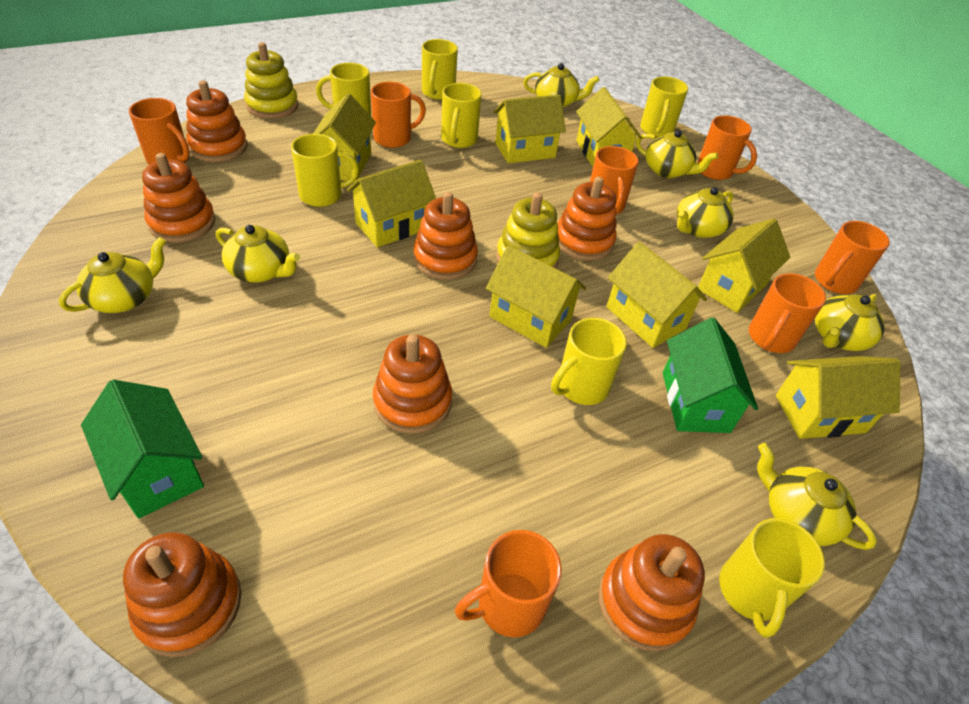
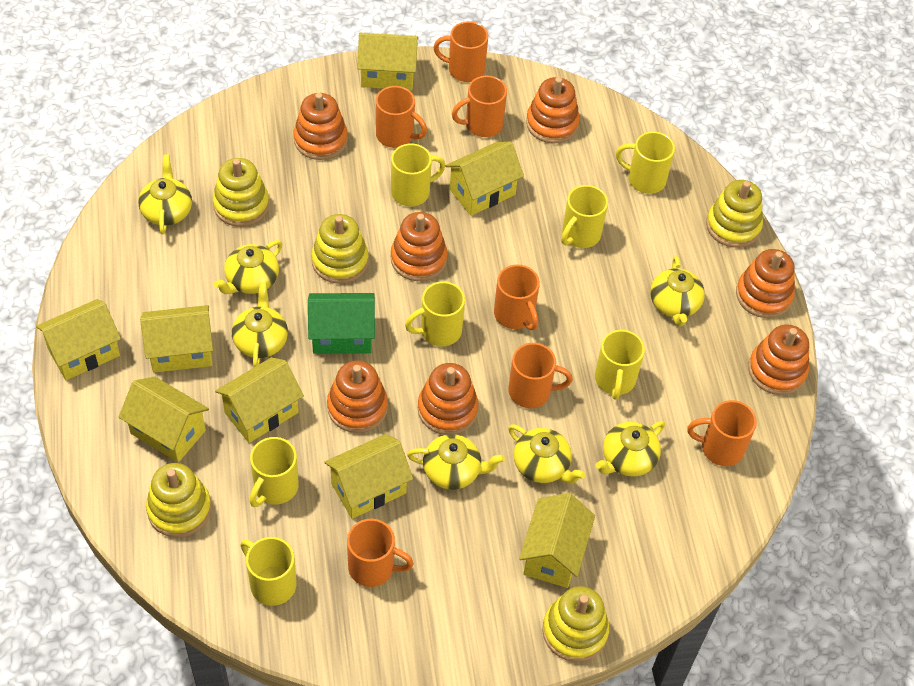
green house: 2 -> 1
yellow stacking toy: 2 -> 5

